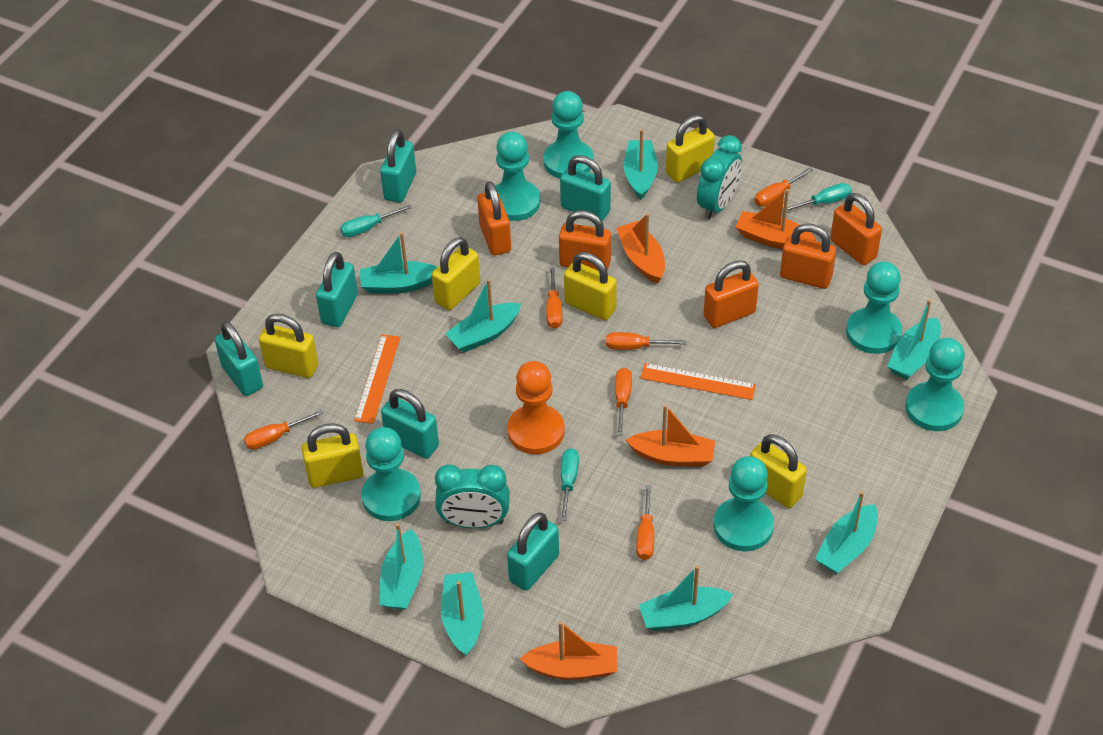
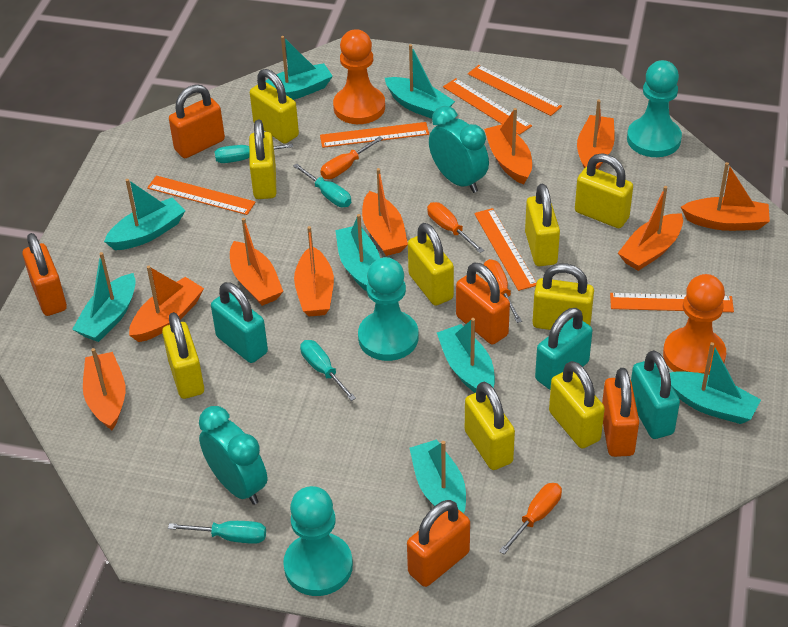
orange boat: 4 -> 9
orange pawn: 1 -> 2
orange ruler: 2 -> 6
orange screwdriver: 6 -> 4
turquoise padlock: 6 -> 3
turquoise pawn: 6 -> 3
turquoise screwdriver: 3 -> 4
yellow padlock: 6 -> 9

